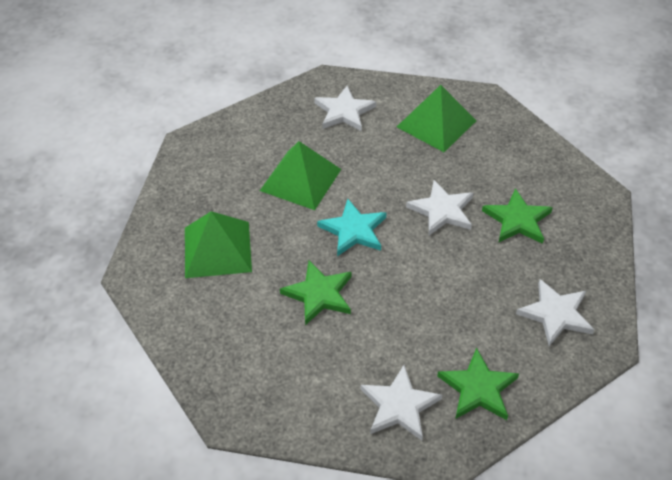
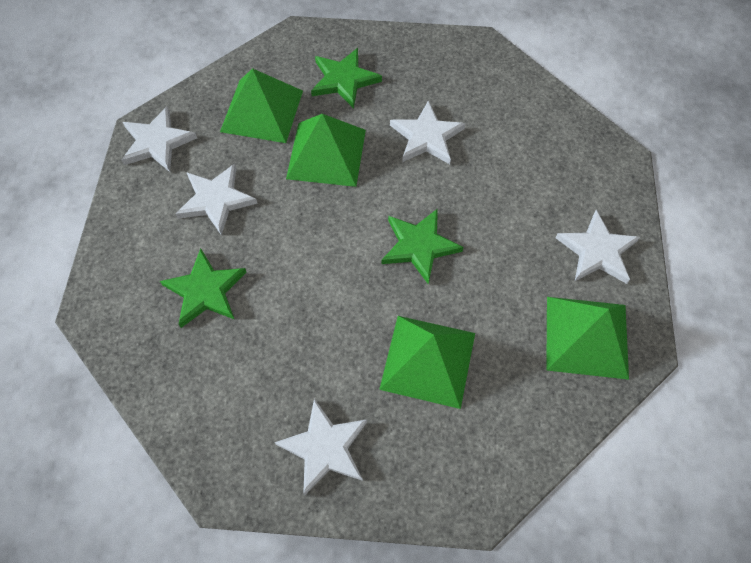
green pyramid: 3 -> 4
turquoise star: 1 -> 0
white star: 4 -> 5

